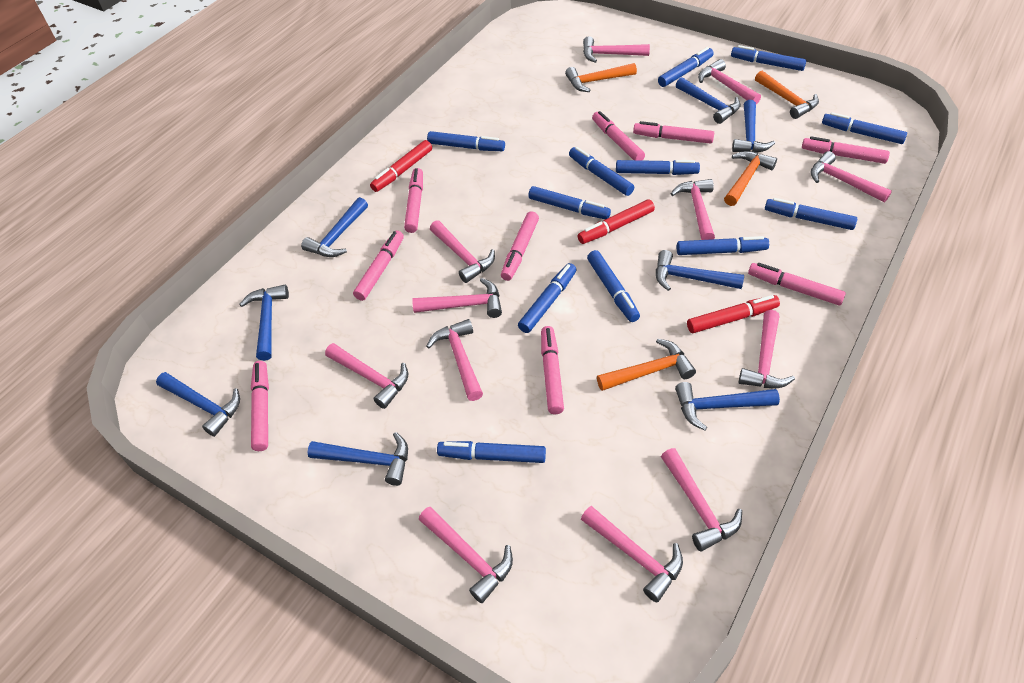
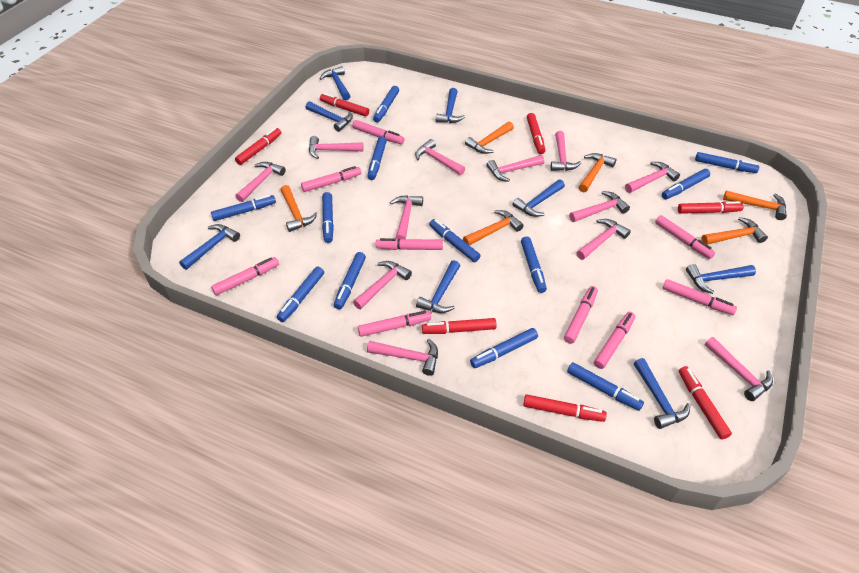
orange hammer: 4 -> 6
red marker: 3 -> 7

